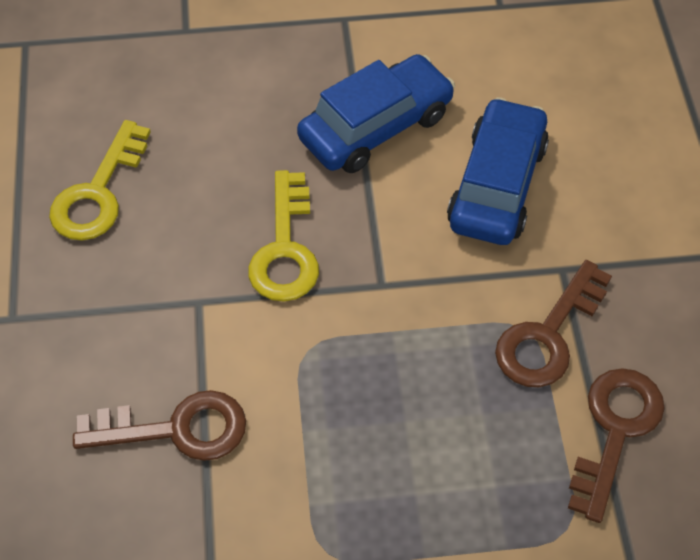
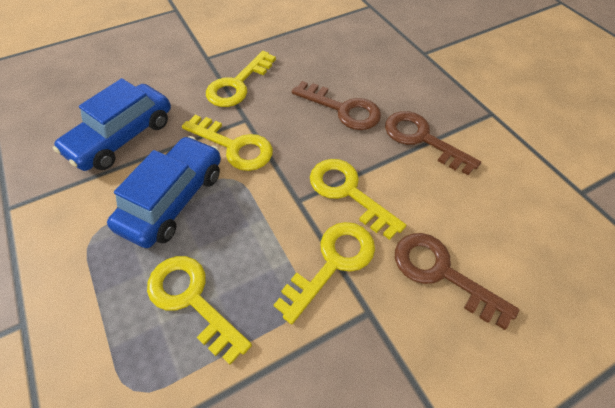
yellow key: 2 -> 5

